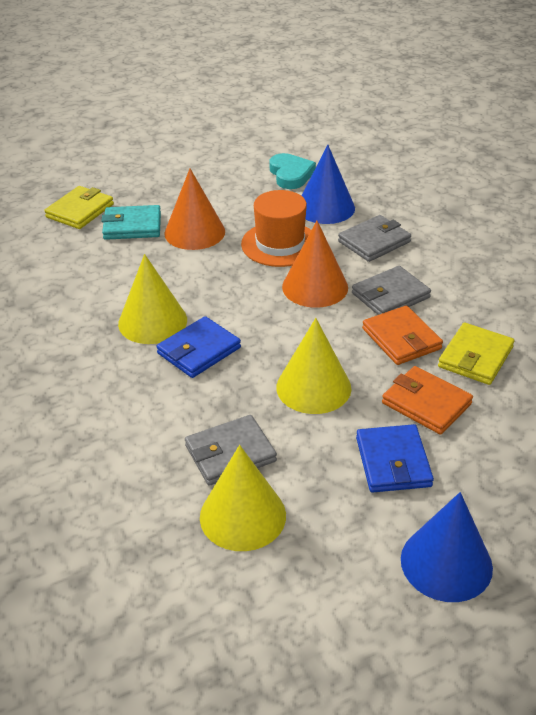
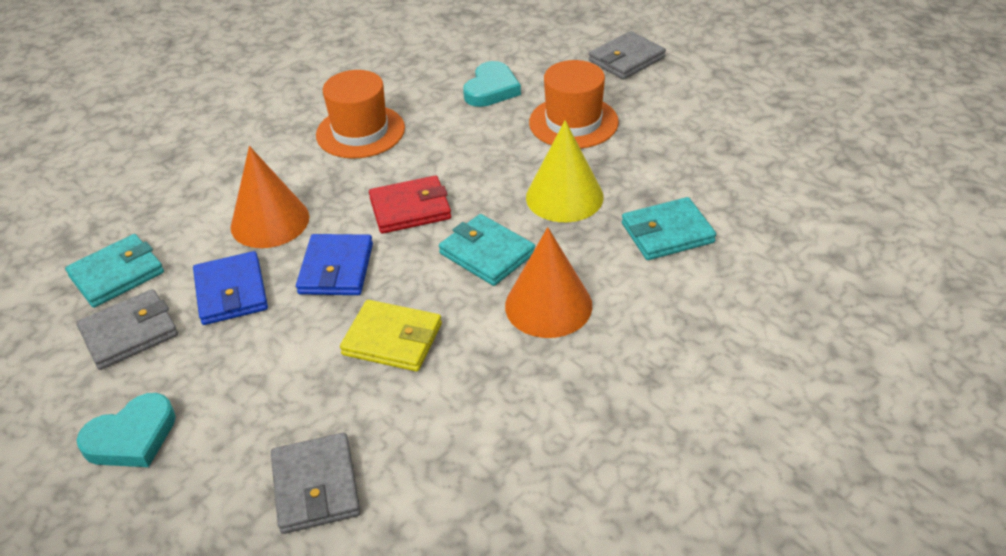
blue cone: 2 -> 0
orange hat: 1 -> 2
orange wallet: 2 -> 0
red wallet: 0 -> 1
turquoise heart: 1 -> 2
turquoise wallet: 1 -> 3
yellow cone: 3 -> 1
yellow wallet: 2 -> 1

